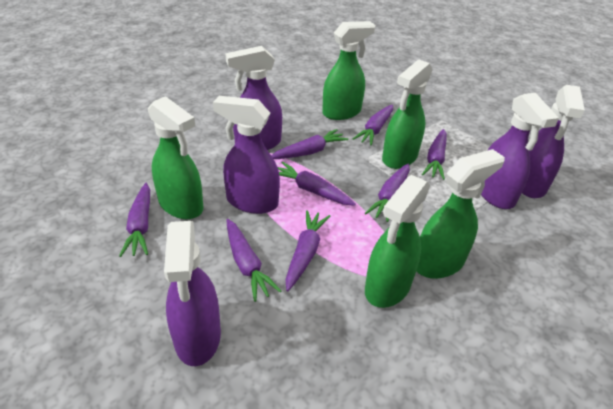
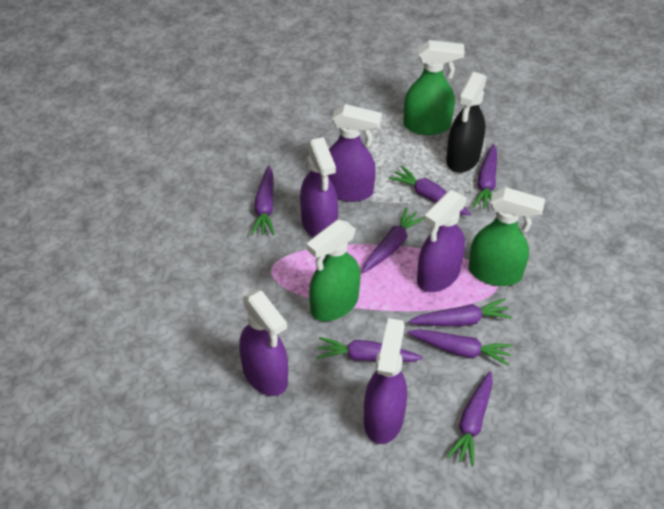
black spray bottle: 0 -> 1
green spray bottle: 5 -> 3

